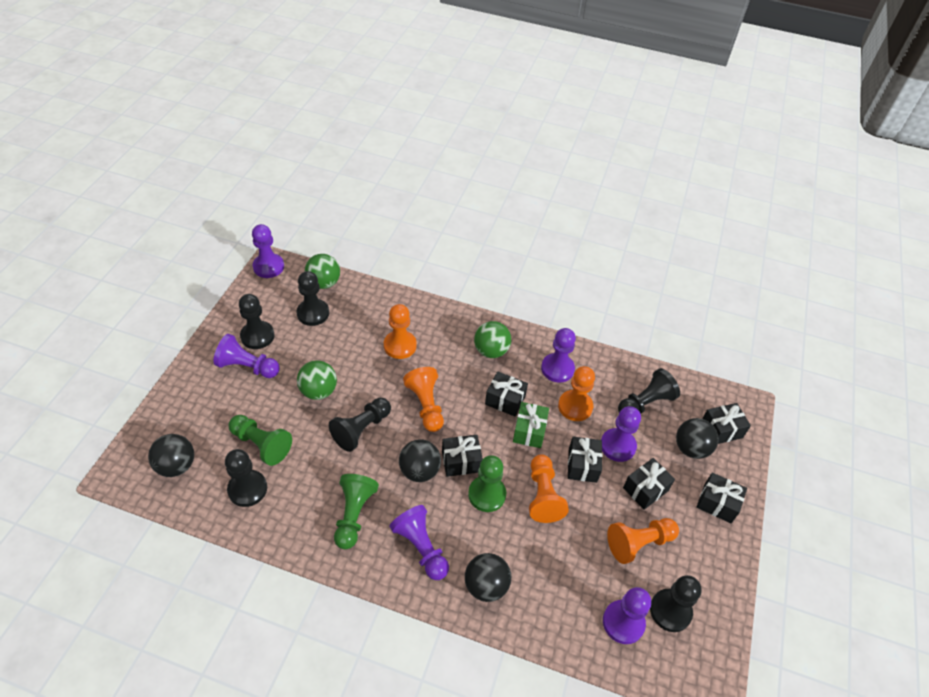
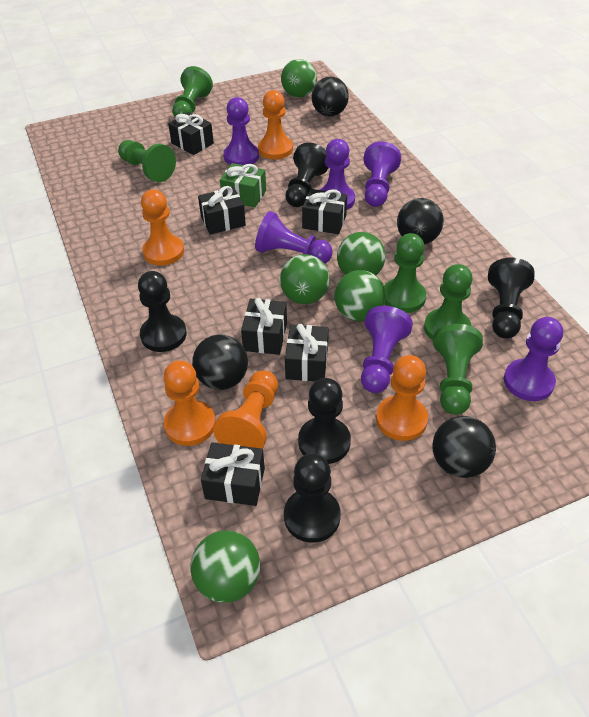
black pawn: 6 -> 5
green ball: 3 -> 5
green pawn: 3 -> 5

